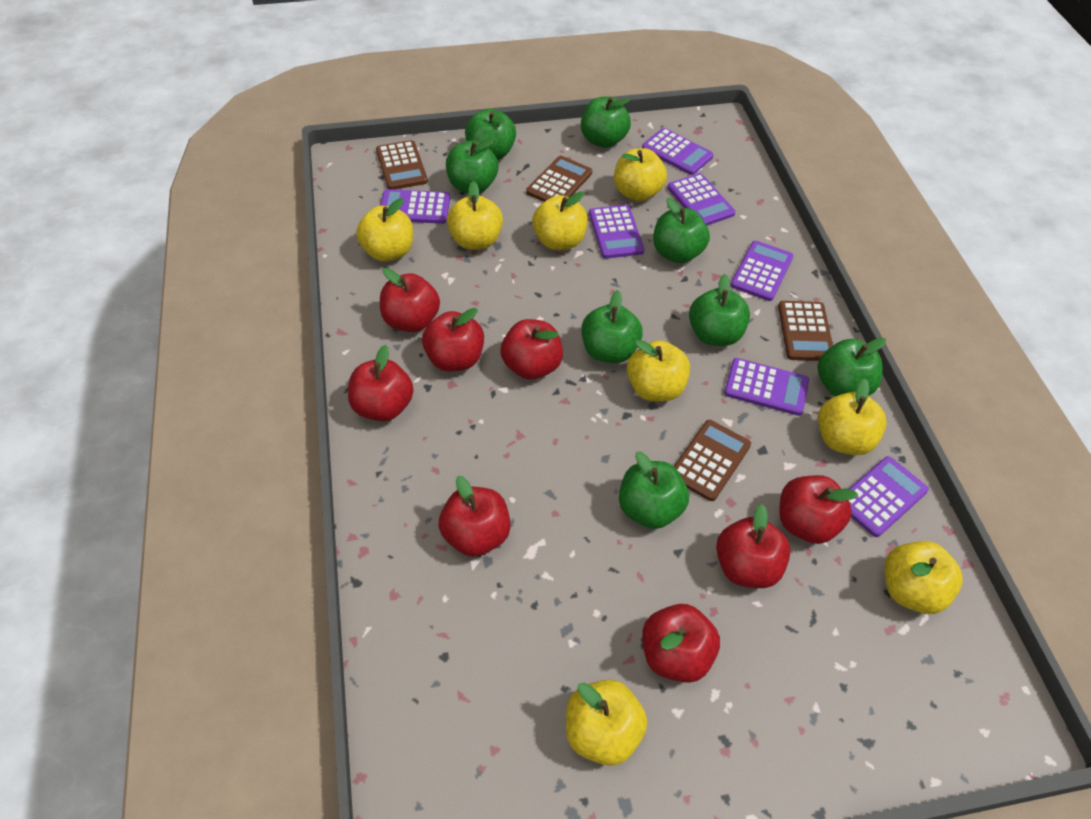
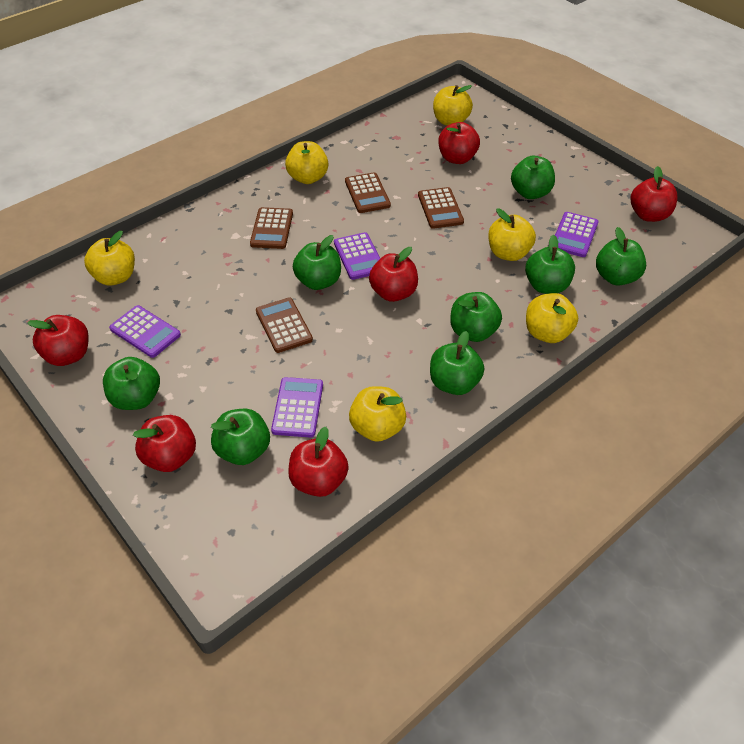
purple calculator: 7 -> 4
red apple: 8 -> 6
yellow apple: 8 -> 6

